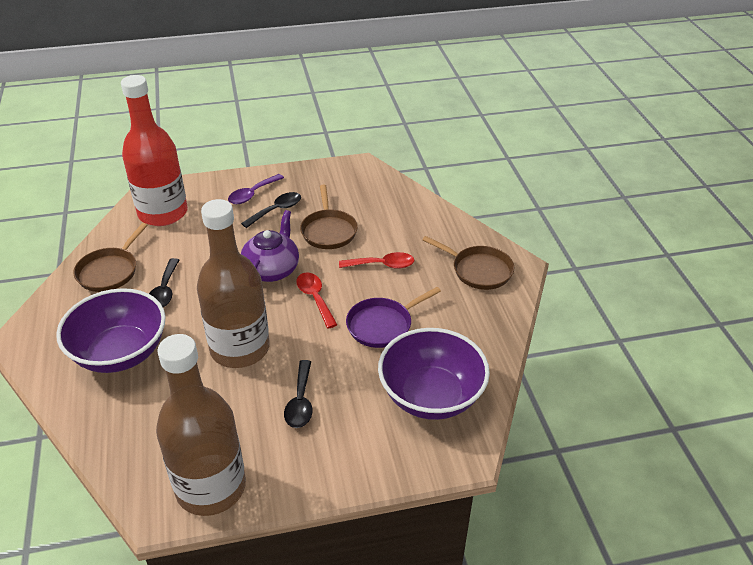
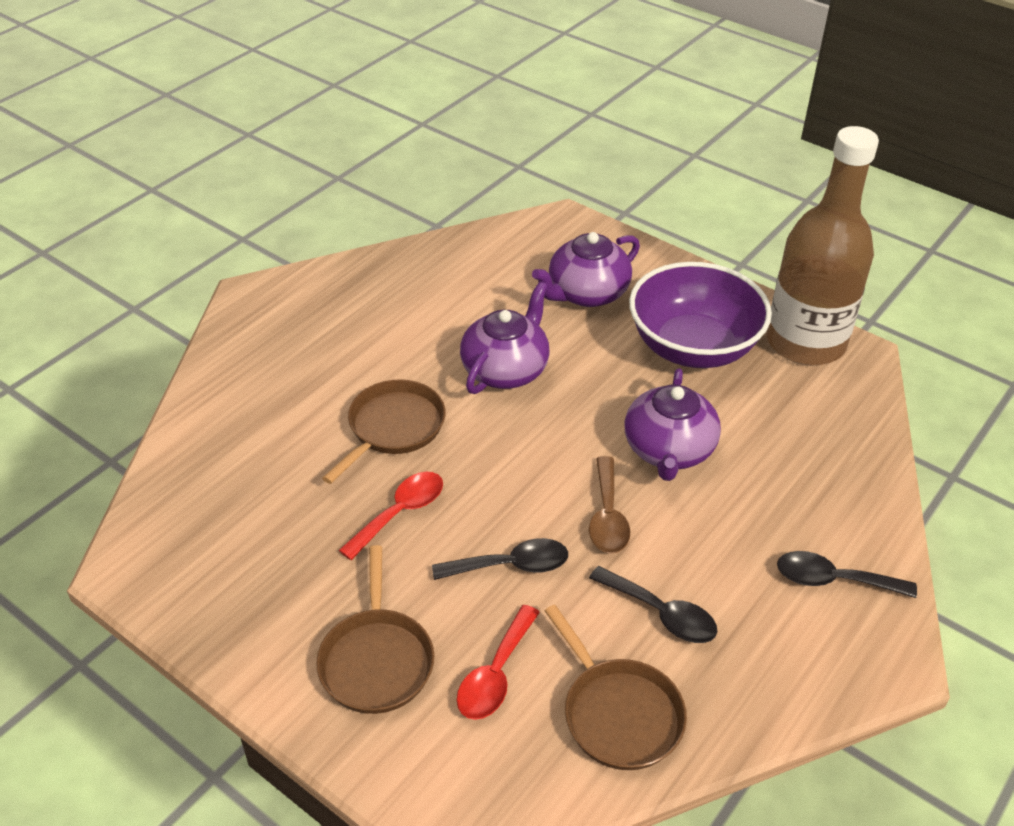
brown bottle: 2 -> 1
brown spoon: 0 -> 1
purple bowl: 2 -> 1
purple pan: 1 -> 0
purple spoon: 1 -> 0
purple teapot: 1 -> 3
red bottle: 1 -> 0

